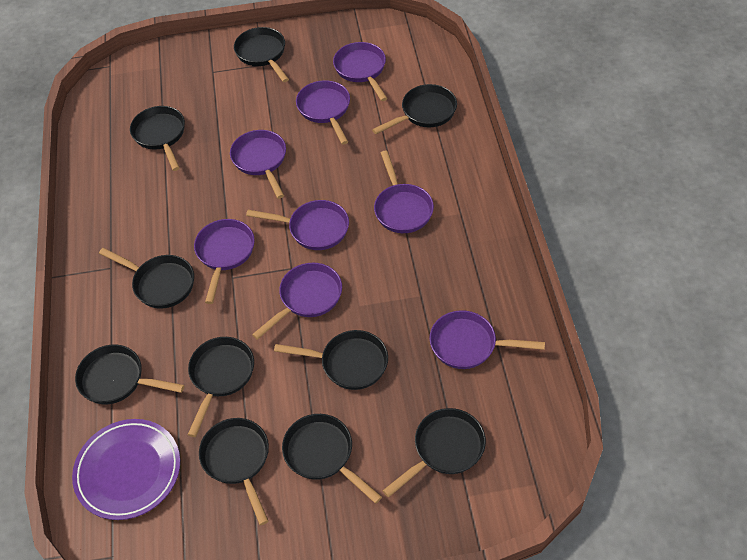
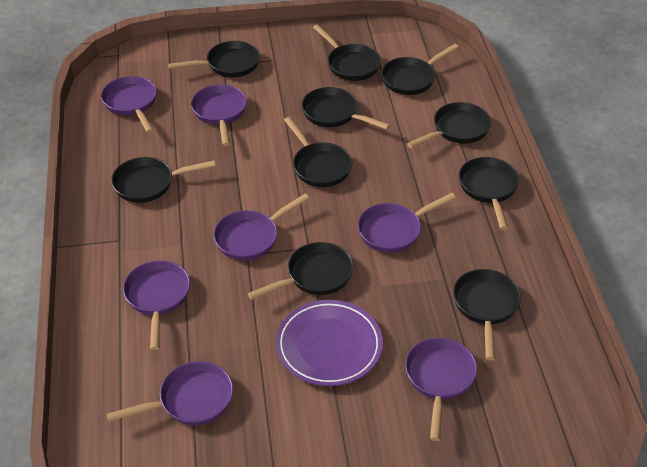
purple pan: 8 -> 7

